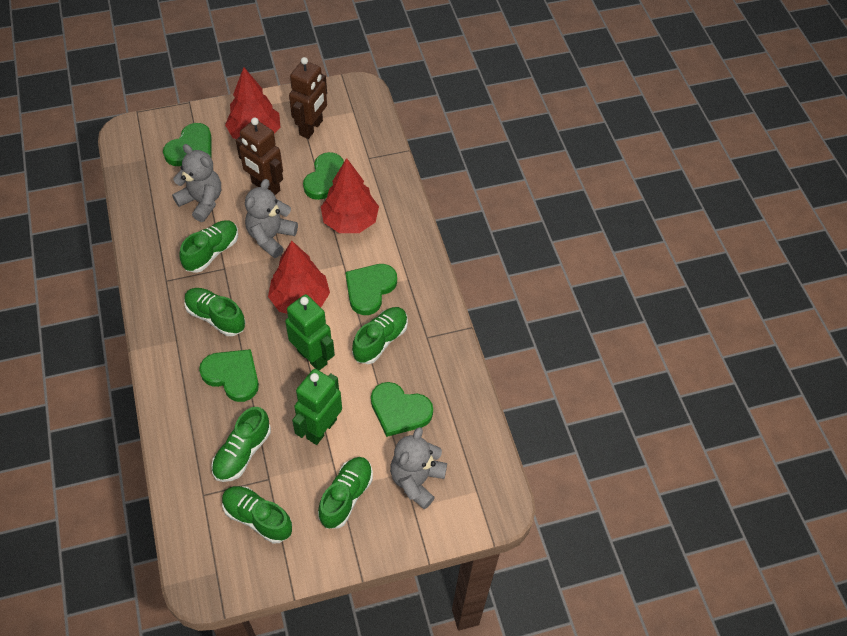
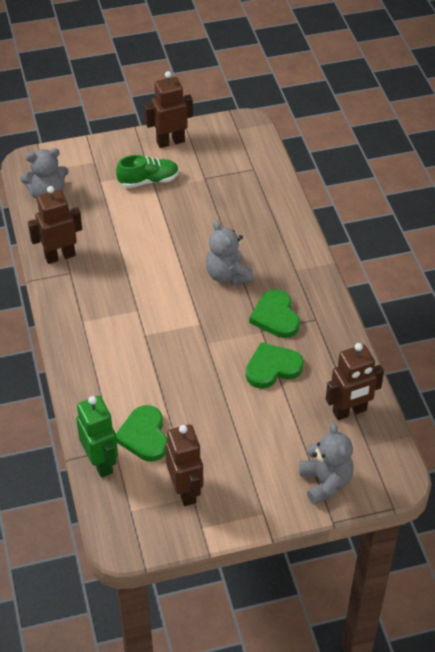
brown robot: 2 -> 4
green heart: 5 -> 3
green robot: 2 -> 1
green shoe: 6 -> 1
red tree: 3 -> 0

